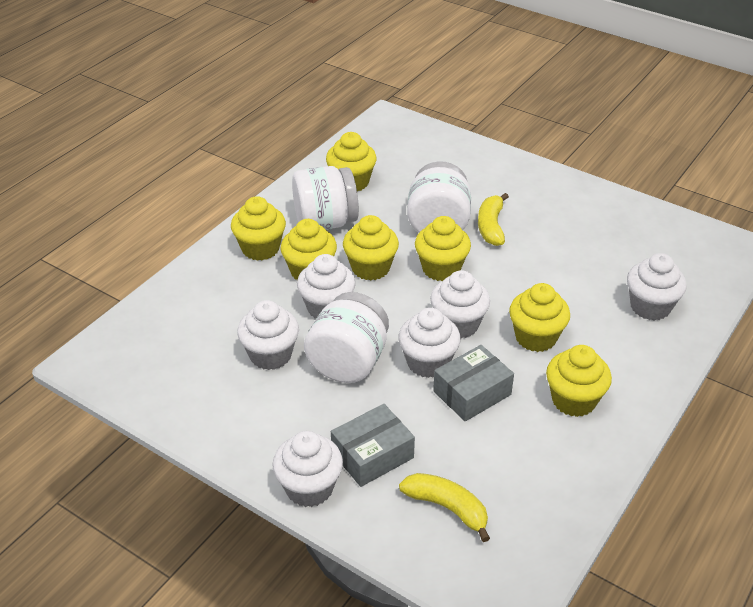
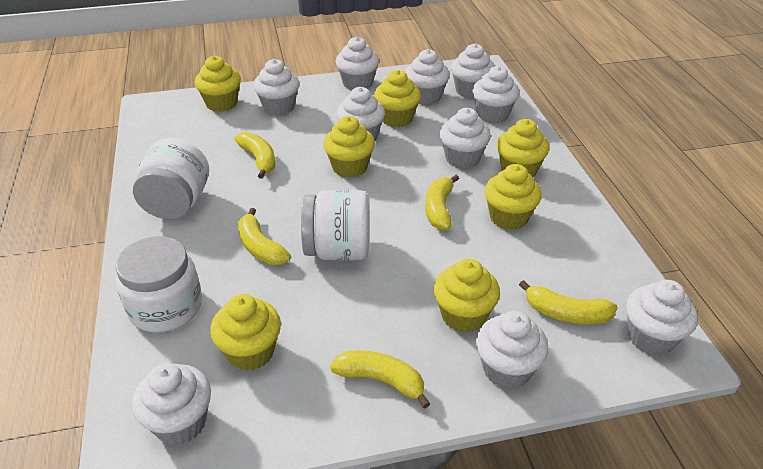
grey box: 2 -> 0
white cupcake: 6 -> 10
yellow banana: 2 -> 5

